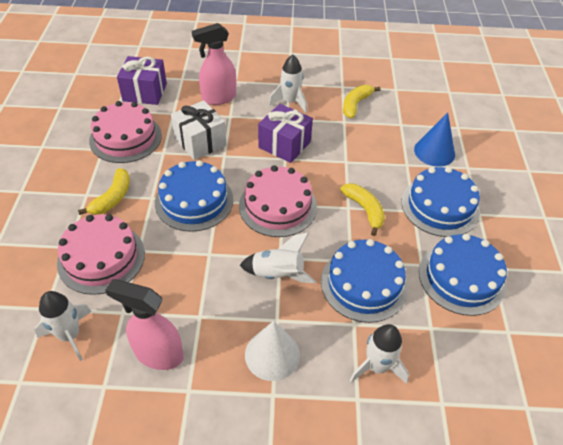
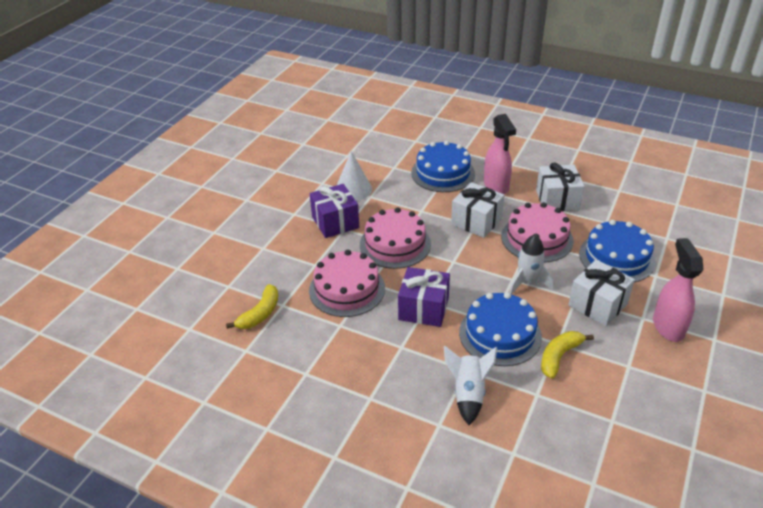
blue cake: 4 -> 3
blue cone: 1 -> 0
white gift: 1 -> 3
white rocket: 4 -> 2
yellow banana: 3 -> 2

